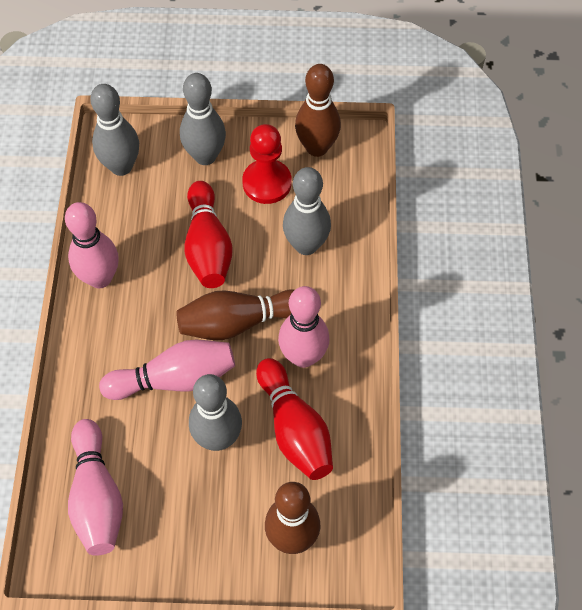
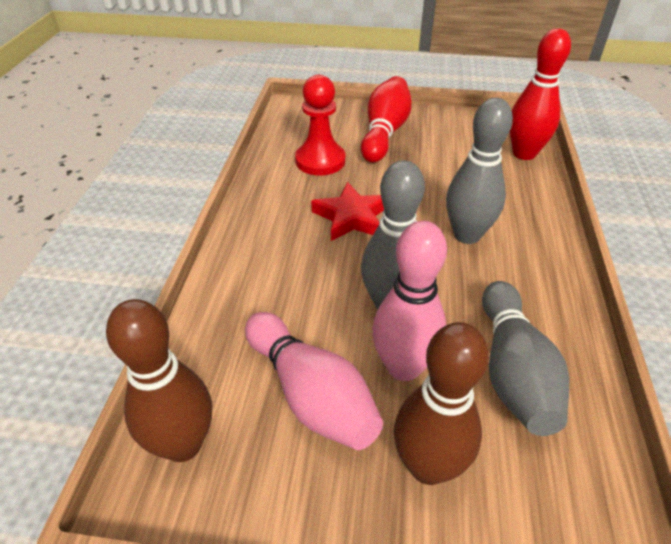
brown bowling pin: 3 -> 2
grey bowling pin: 4 -> 3
pink bowling pin: 4 -> 2
red star: 0 -> 1

